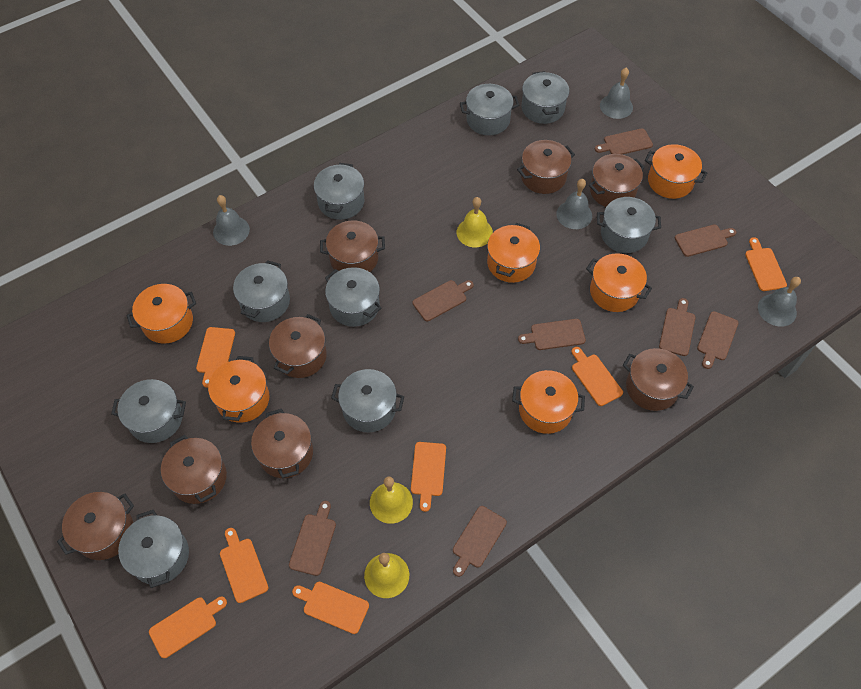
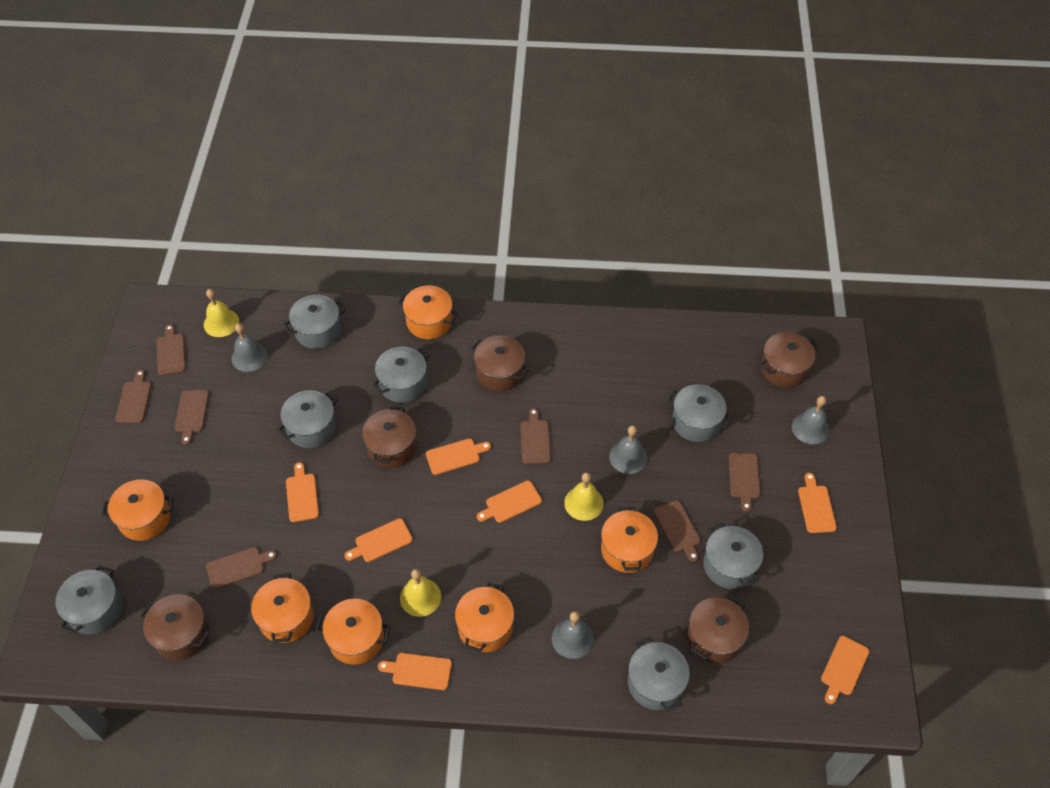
brown cutting board: 8 -> 7
brown pot: 8 -> 5
grey pot: 9 -> 7

